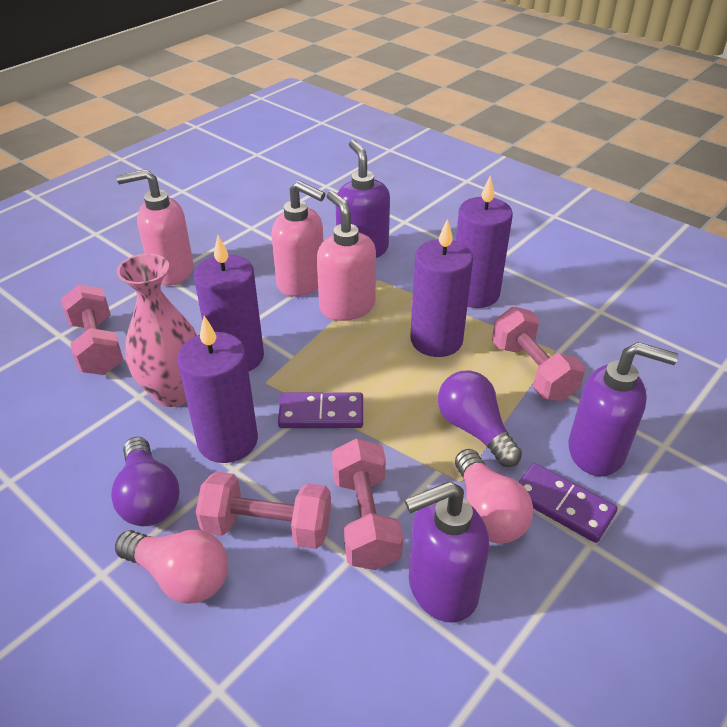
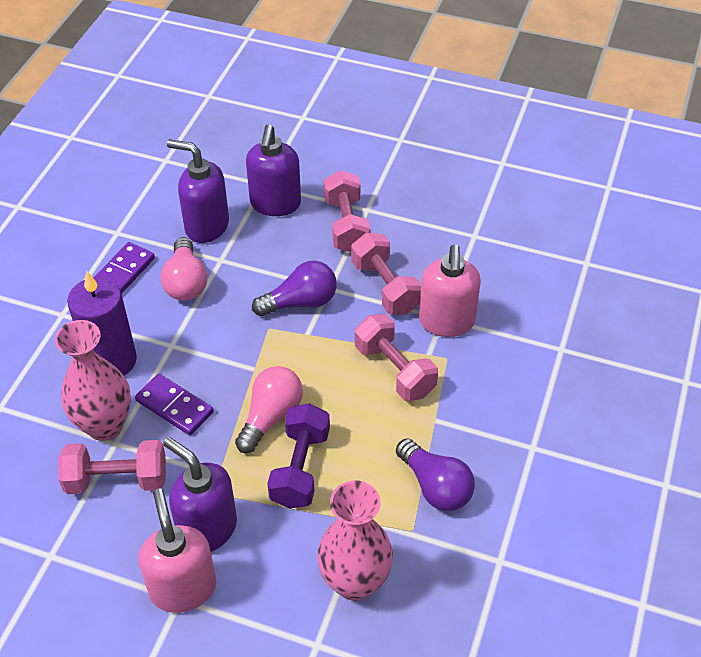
pink soap dispenser: 3 -> 2
pink vase: 1 -> 2
purple candle: 4 -> 1
purple dumbbell: 0 -> 1

